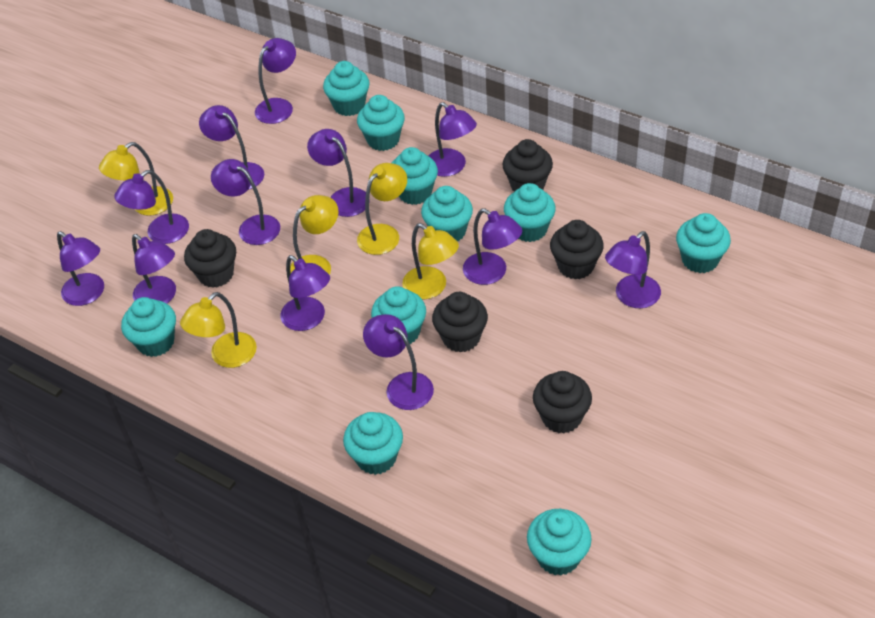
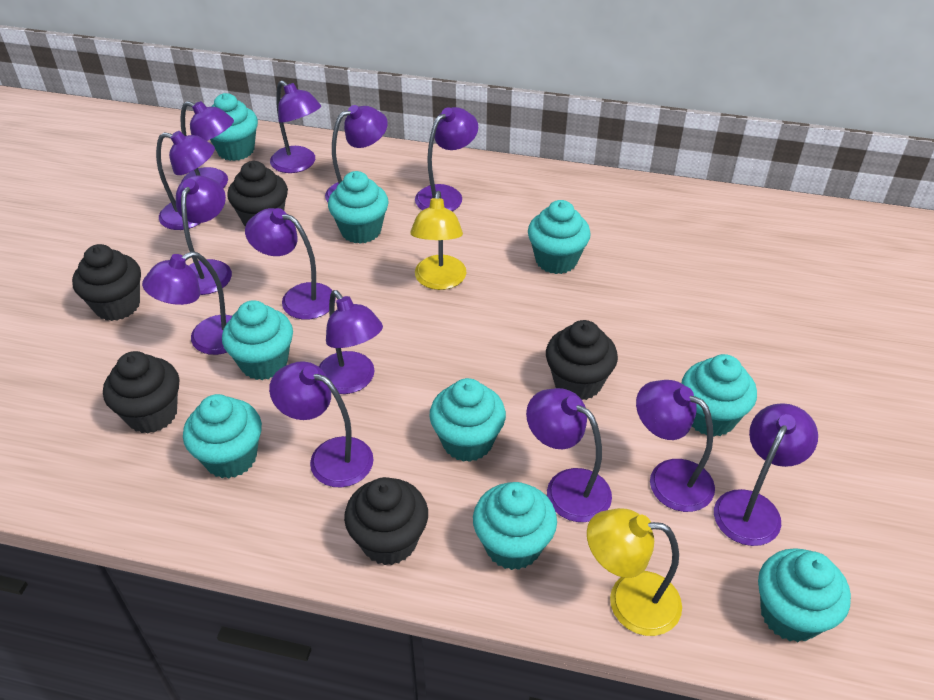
purple lamp: 12 -> 13
turquoise cupcake: 10 -> 9
yellow lamp: 5 -> 2

